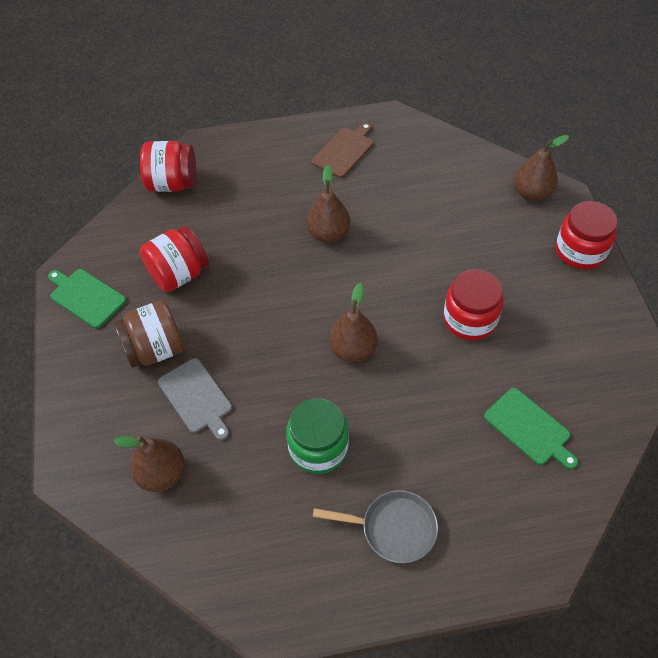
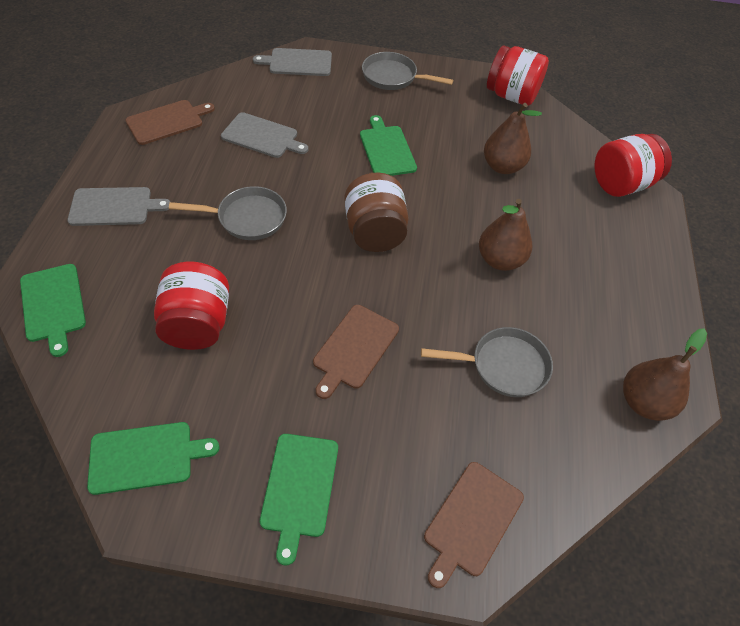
brown cutting board: 1 -> 3
brown pear: 4 -> 3
green cutting board: 2 -> 4
green jar: 1 -> 0
grey cutting board: 1 -> 3
grey pan: 1 -> 3
red jar: 4 -> 3

